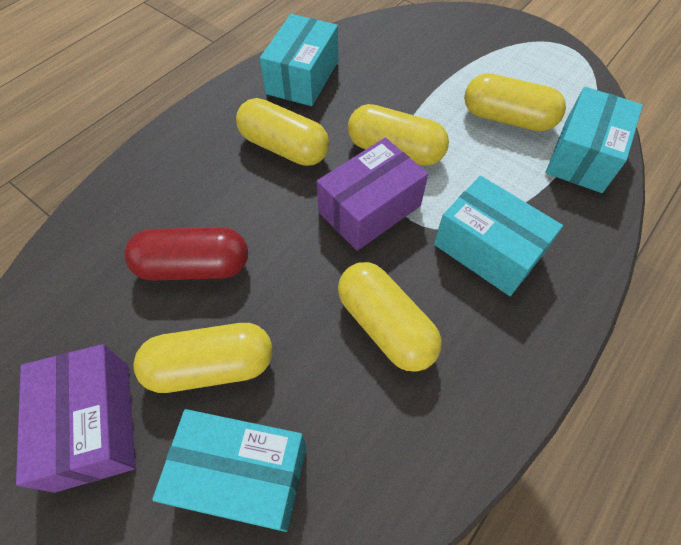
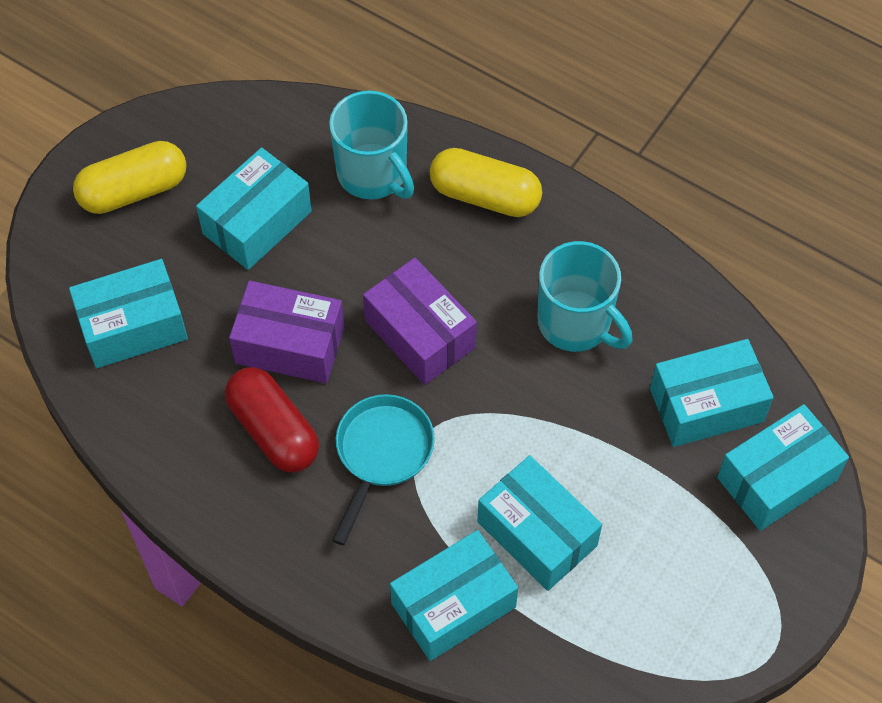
turquoise box: 4 -> 6
turquoise mug: 0 -> 2
turquoise pan: 0 -> 1
yellow capsule: 5 -> 2

